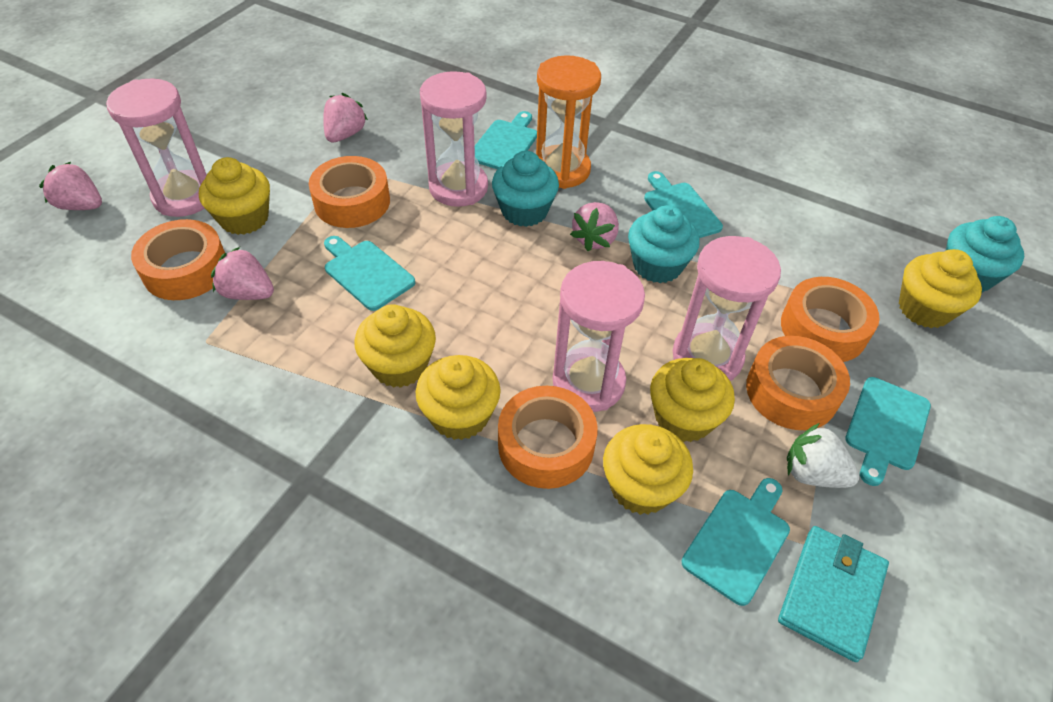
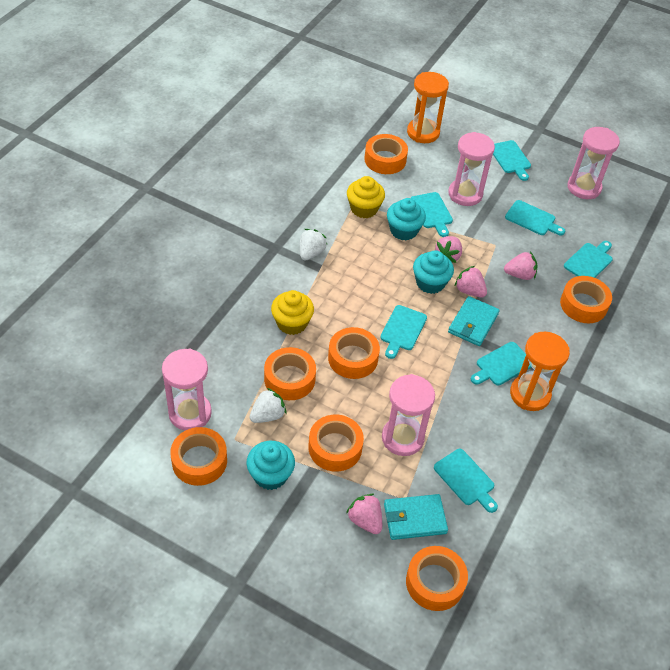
orange hourglass: 1 -> 2
orange tape: 5 -> 7
turquoise cutting board: 5 -> 7
turquoise wallet: 1 -> 2
white strawberry: 1 -> 2
yellow cupcake: 6 -> 2

